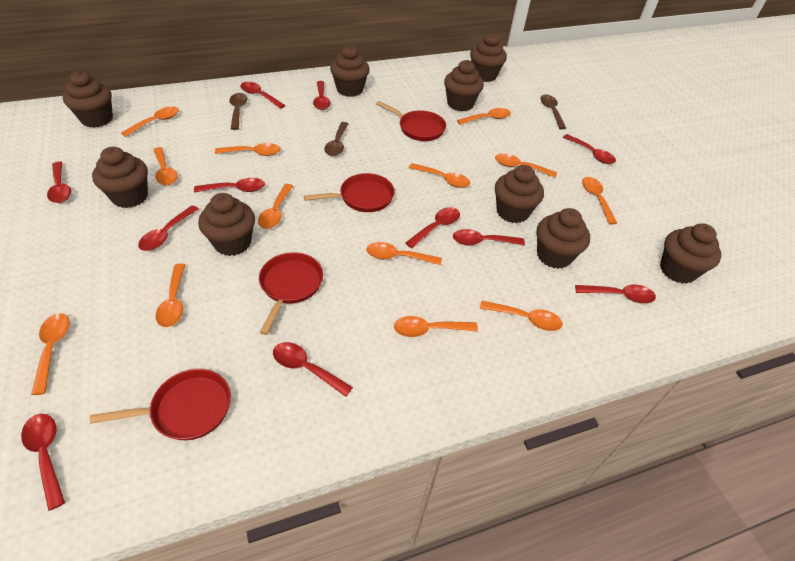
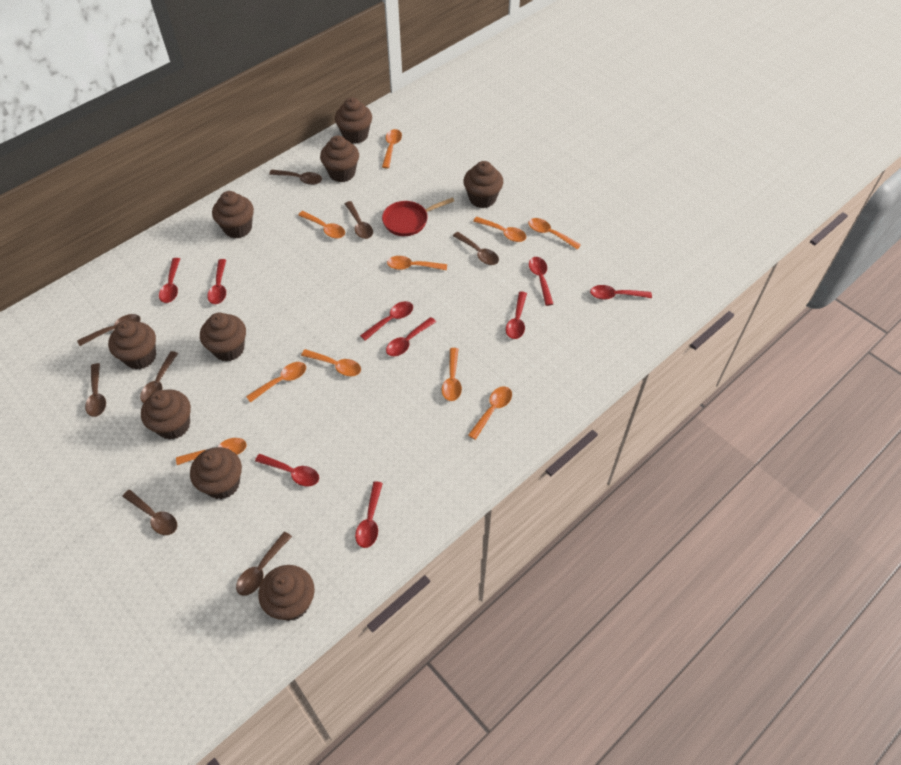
brown spoon: 3 -> 8
orange spoon: 13 -> 10
red pan: 4 -> 1
red spoon: 11 -> 9

